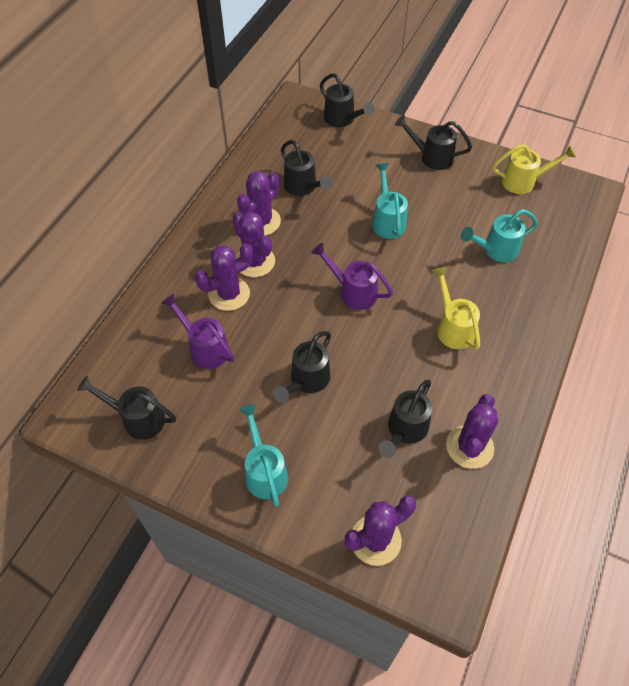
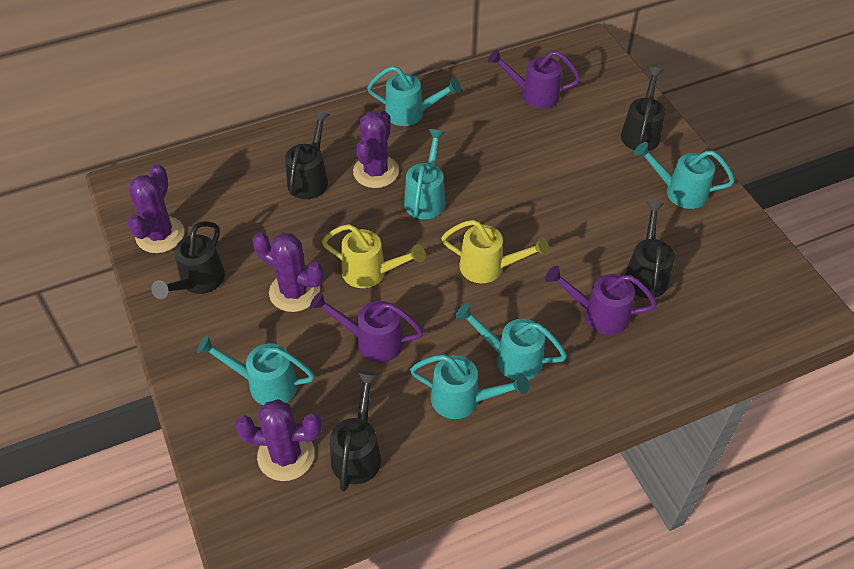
black watering can: 6 -> 5
purple cactus: 5 -> 4
purple watering can: 2 -> 3
turquoise watering can: 3 -> 6

